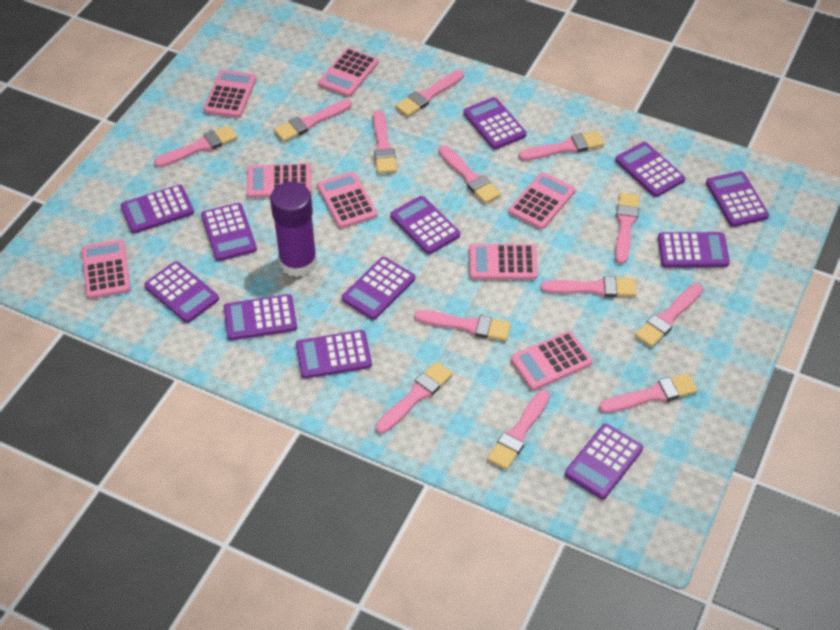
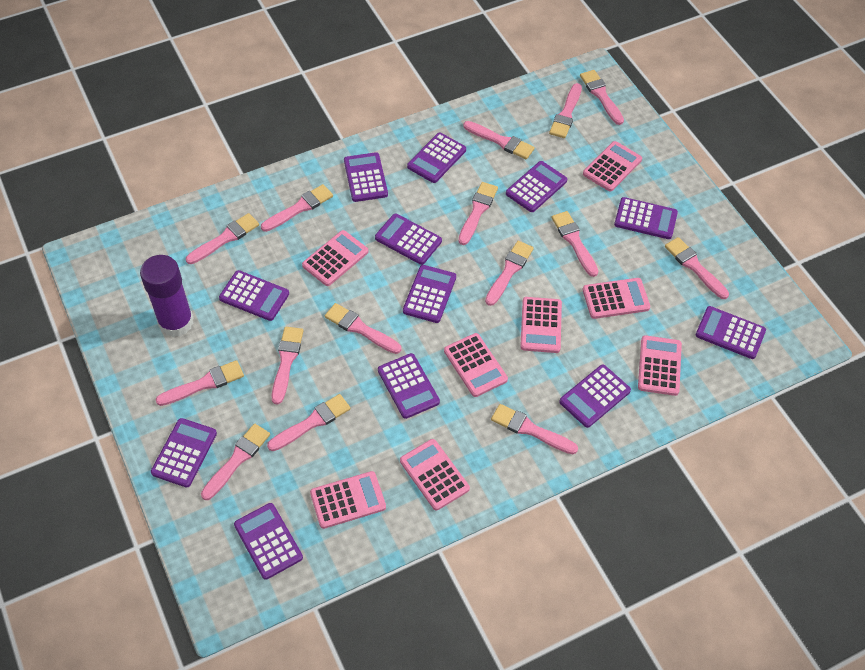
pink brush: 13 -> 15

